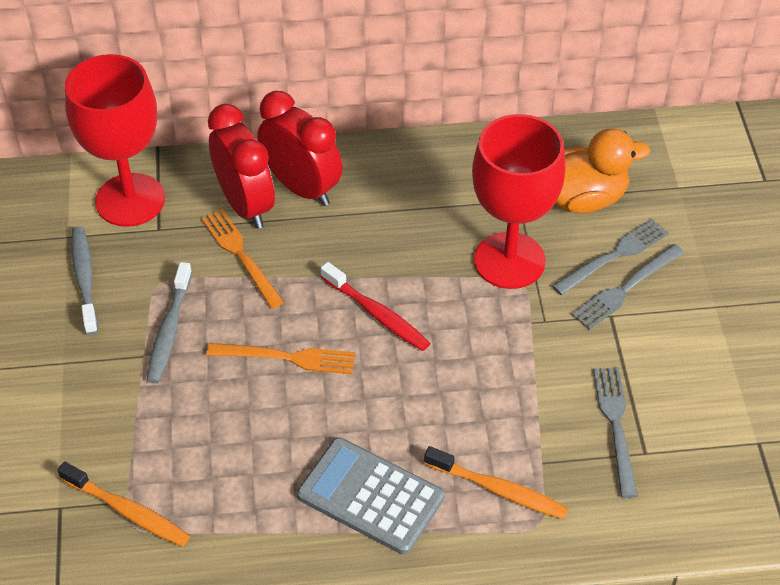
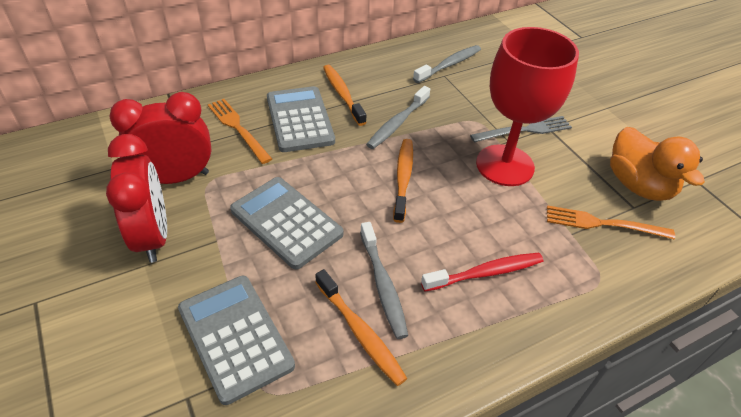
grey calculator: 1 -> 3
grey fork: 3 -> 1
grey toothbrush: 2 -> 3
orange toothbrush: 2 -> 3
red goblet: 2 -> 1

